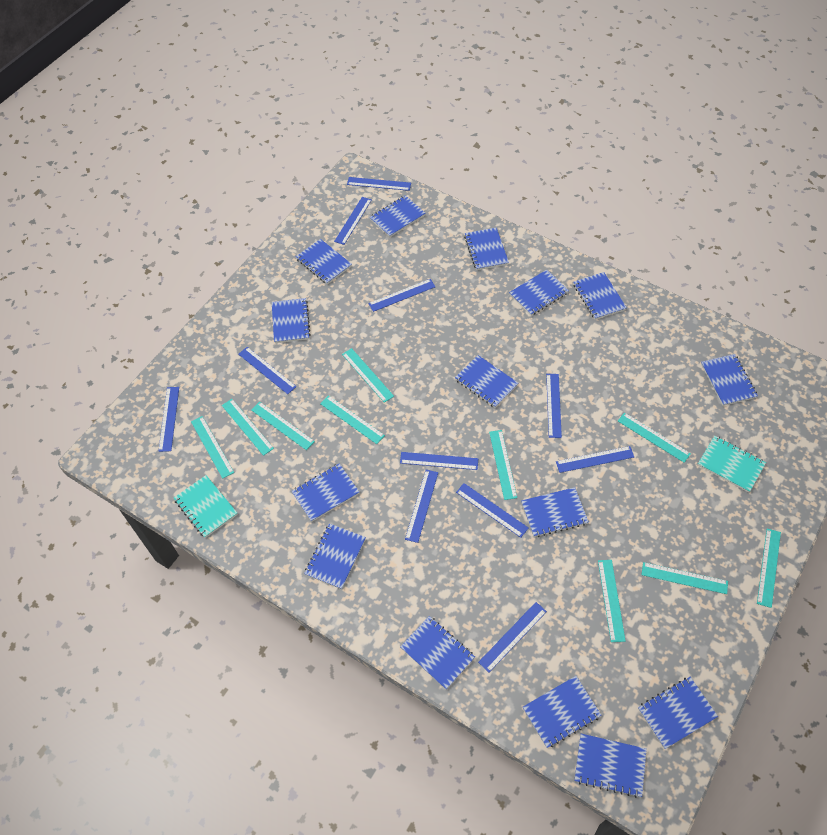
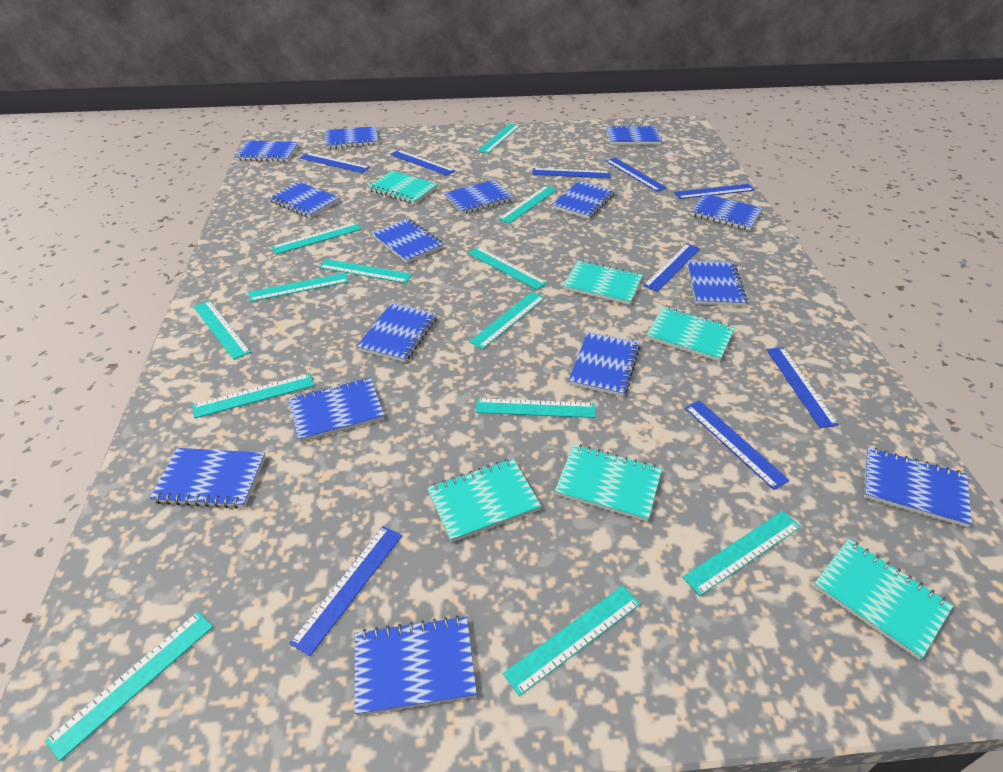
blue ruler: 11 -> 9
turquoise notebook: 2 -> 6
turquoise ruler: 10 -> 13

